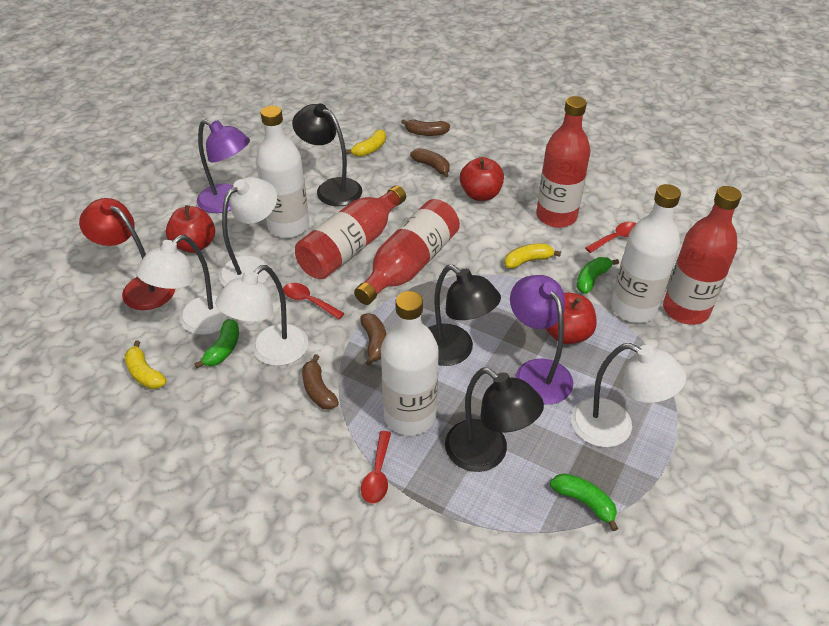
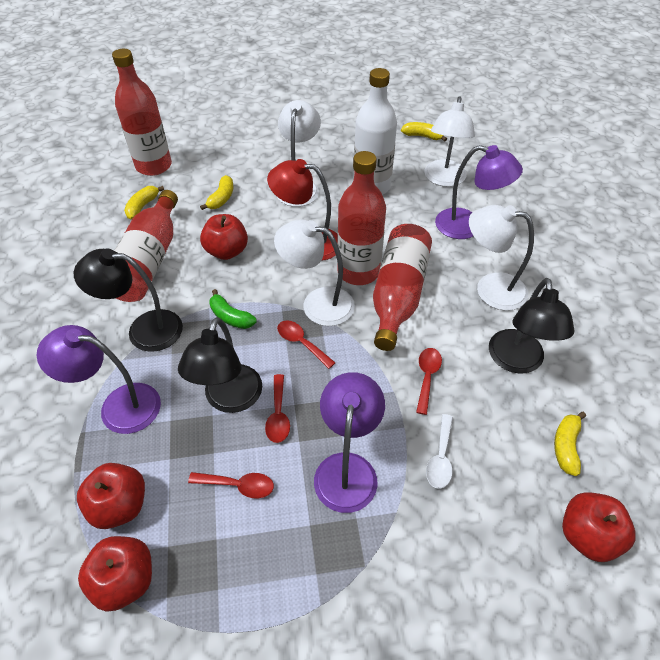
brown banana: 4 -> 0
green banana: 3 -> 1
purple lamp: 2 -> 3
red apple: 3 -> 4
red spoon: 3 -> 4
white bottle: 3 -> 1
white spoon: 0 -> 1
yellow banana: 3 -> 4

